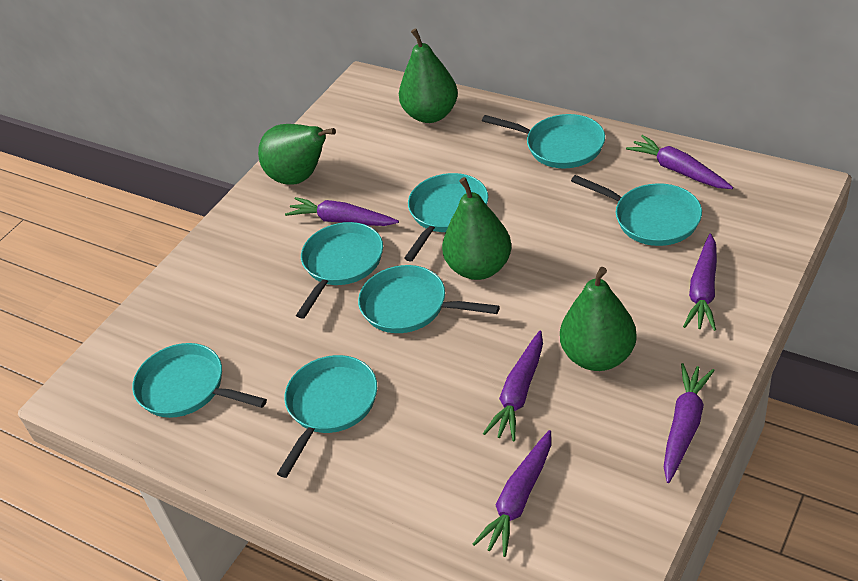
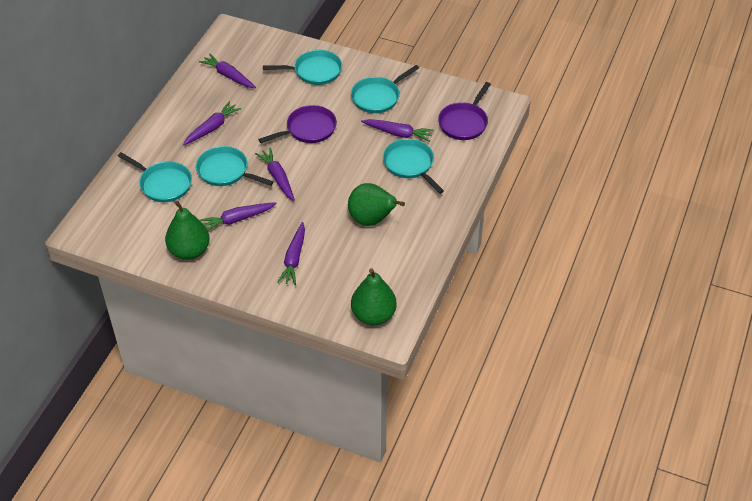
green pear: 4 -> 3
purple pan: 0 -> 2
turquoise pan: 7 -> 5

